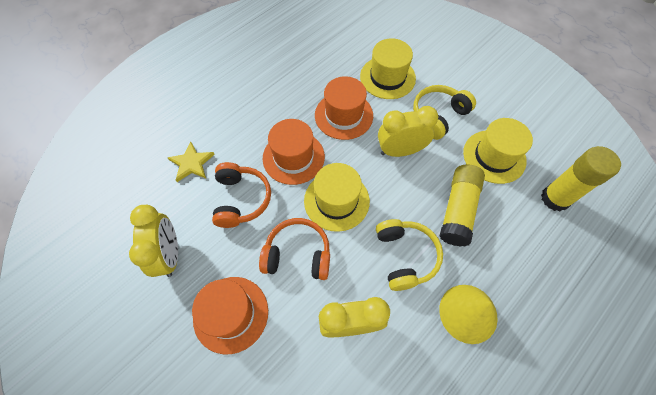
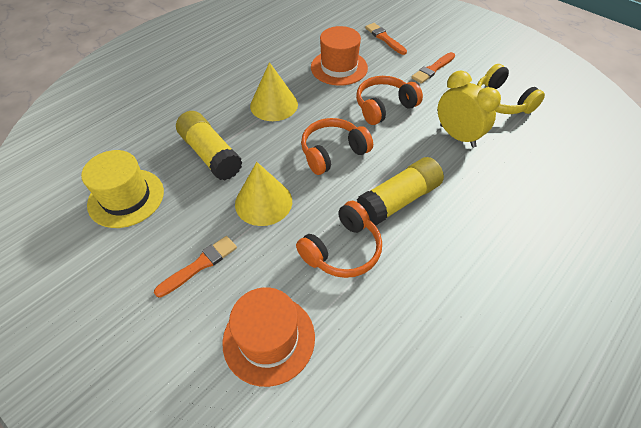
orange brush: 0 -> 3
orange hat: 3 -> 2
orange headphones: 2 -> 3
yellow clock: 3 -> 1
yellow cone: 1 -> 2
yellow hat: 3 -> 1
yellow headphones: 2 -> 1
yellow star: 1 -> 0

